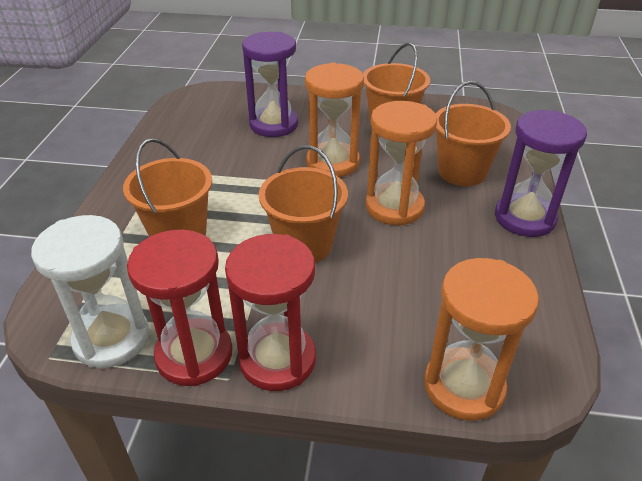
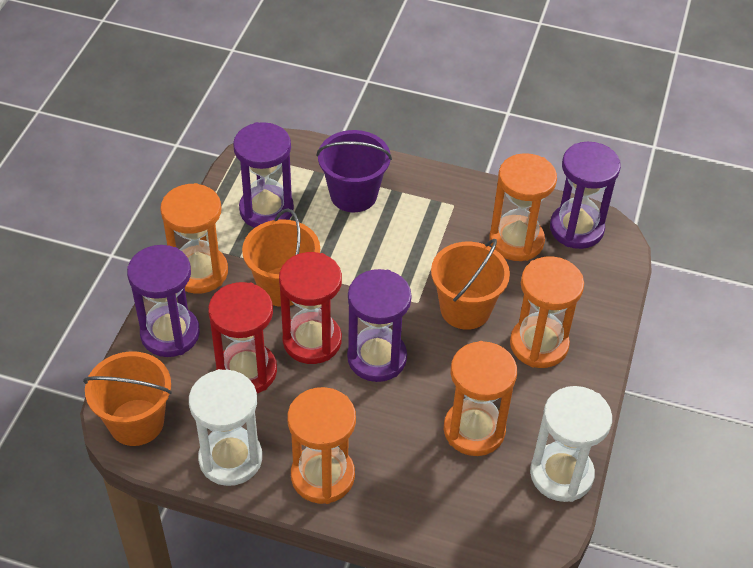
orange bucket: 4 -> 3
orange hourglass: 3 -> 5
purple bucket: 0 -> 1
purple hourglass: 2 -> 4
white hourglass: 1 -> 2

